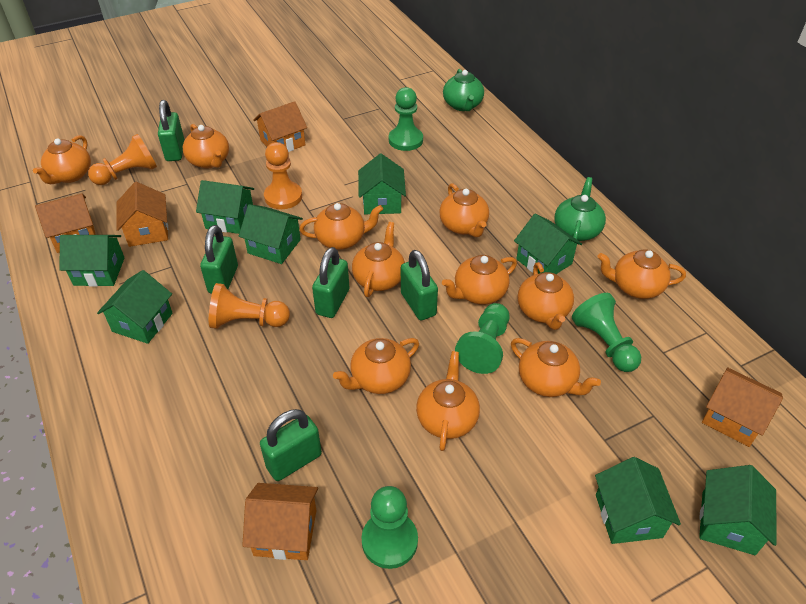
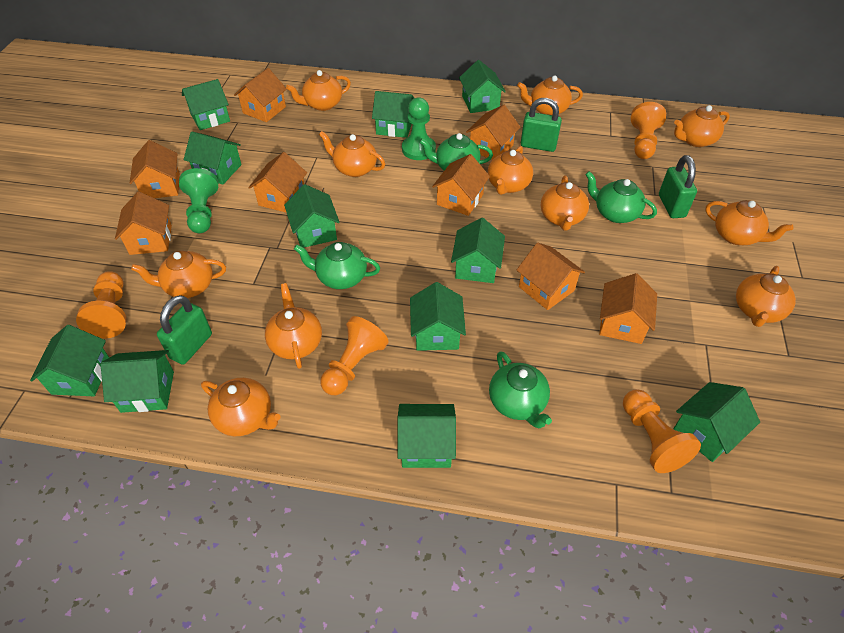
green house: 8 -> 11
green padlock: 5 -> 3
green pawn: 4 -> 2
green teapot: 2 -> 4
orange house: 5 -> 8
orange pawn: 3 -> 4

